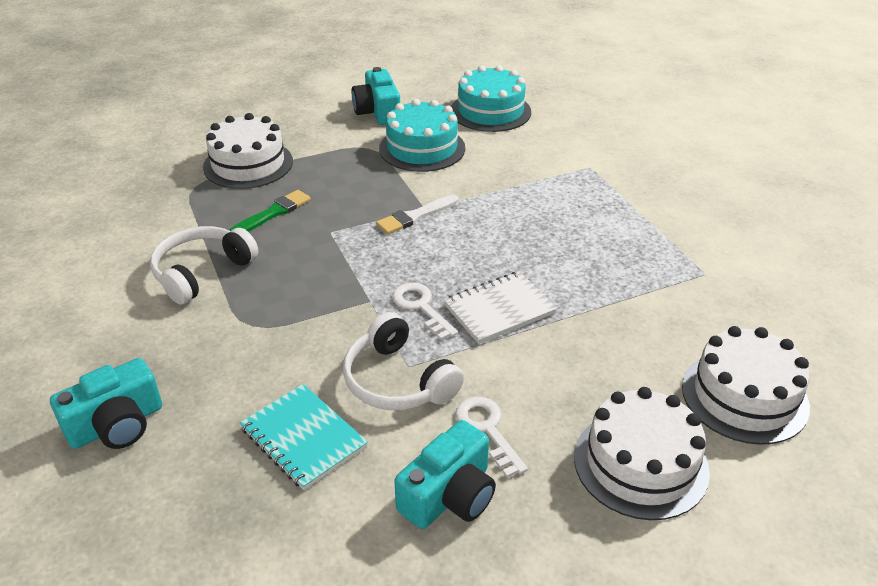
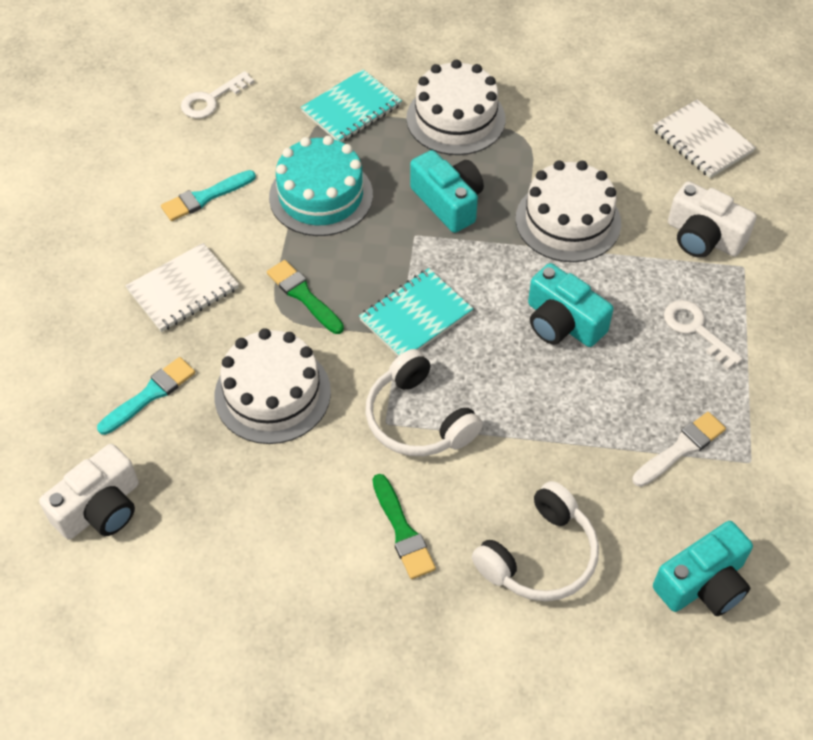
green brush: 1 -> 2
turquoise brush: 0 -> 2
turquoise cake: 2 -> 1
turquoise notebook: 1 -> 2
white camera: 0 -> 2
white notebook: 1 -> 2

